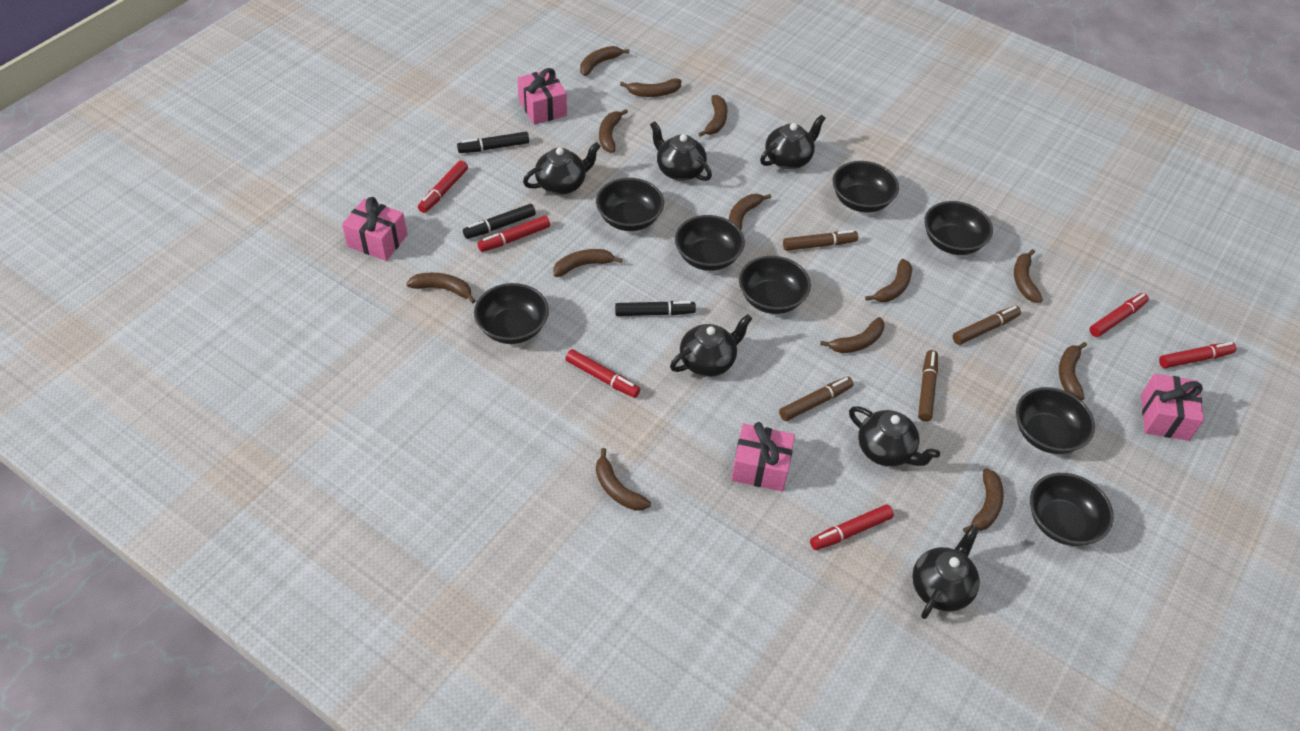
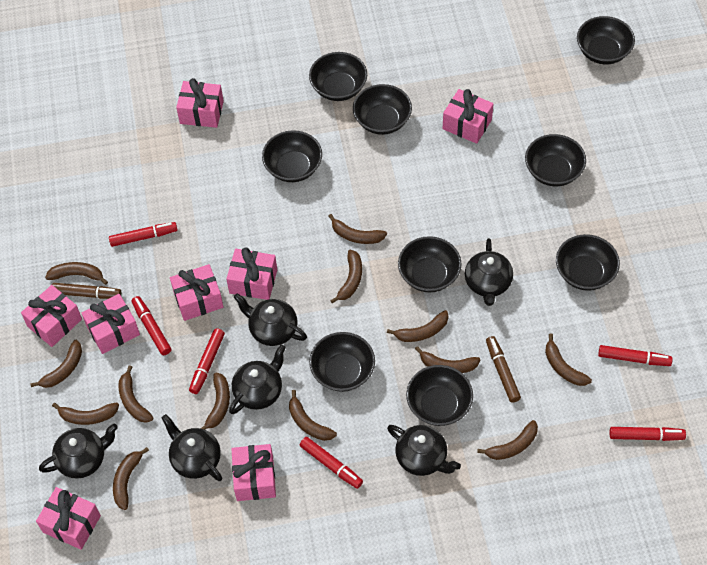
black bowl: 8 -> 9
black marker: 3 -> 0
brown marker: 4 -> 2
pink gift: 4 -> 8

